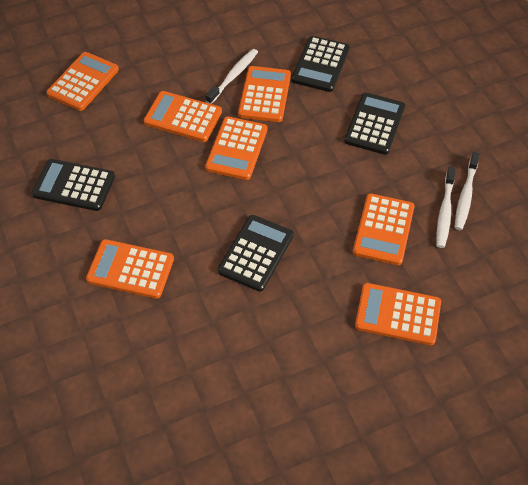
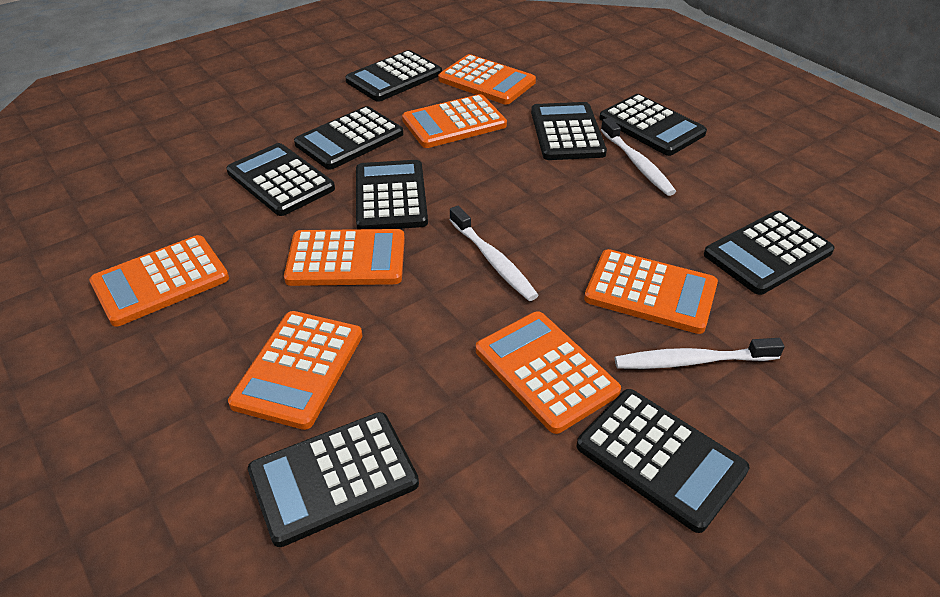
black calculator: 4 -> 9

